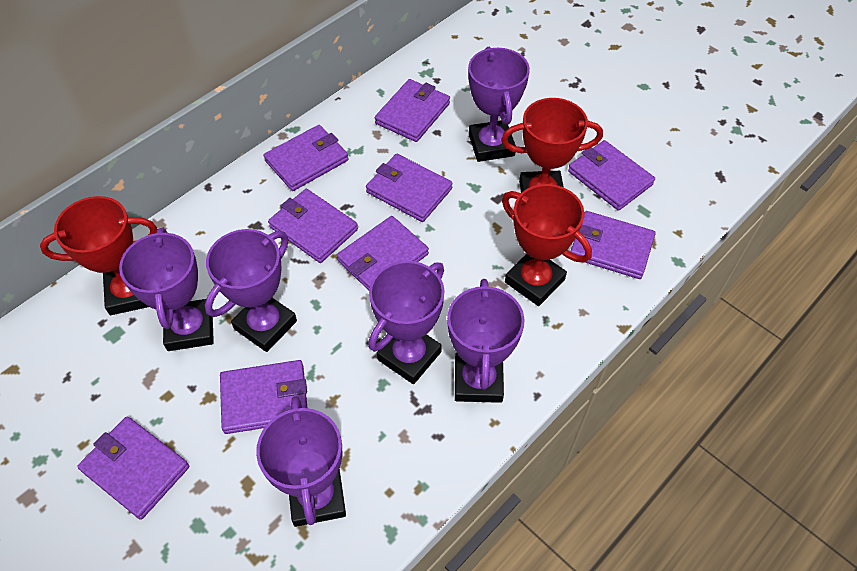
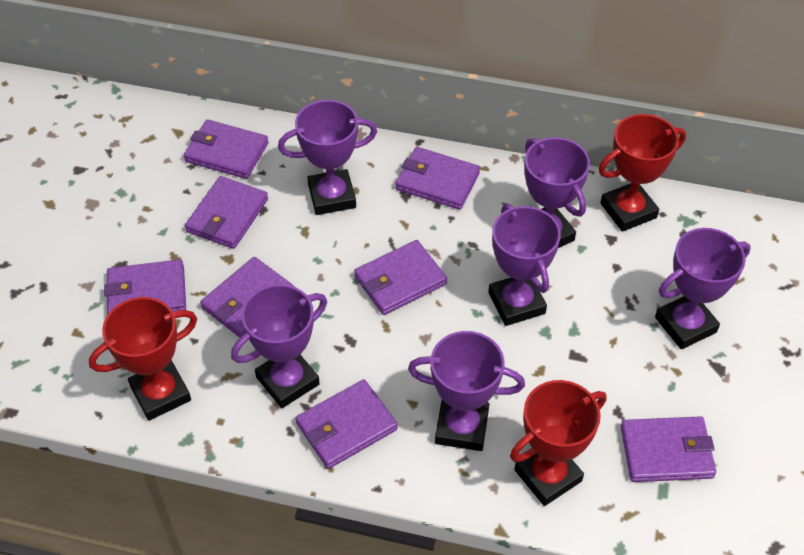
purple wallet: 9 -> 8

